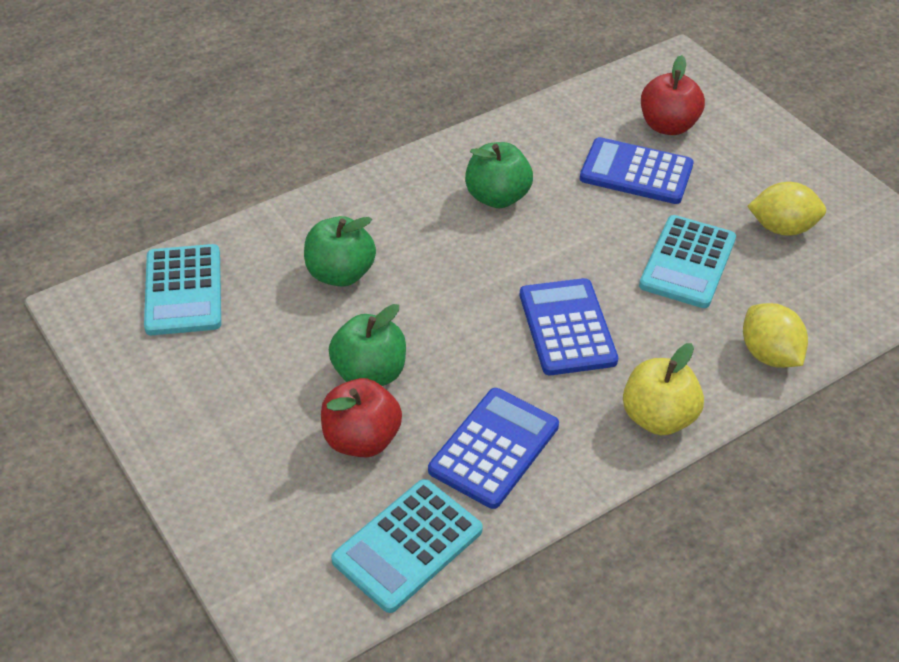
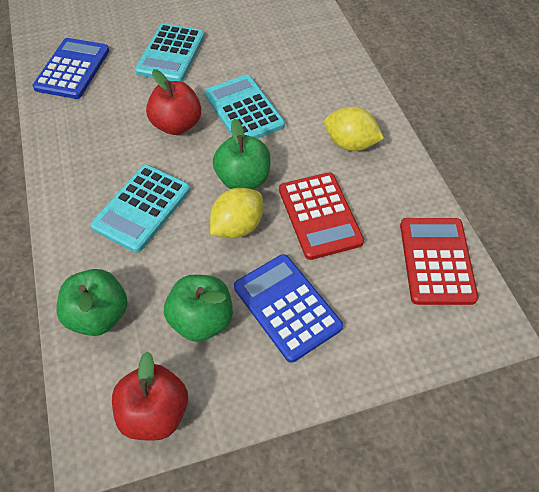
blue calculator: 3 -> 2
red calculator: 0 -> 2
yellow apple: 1 -> 0

